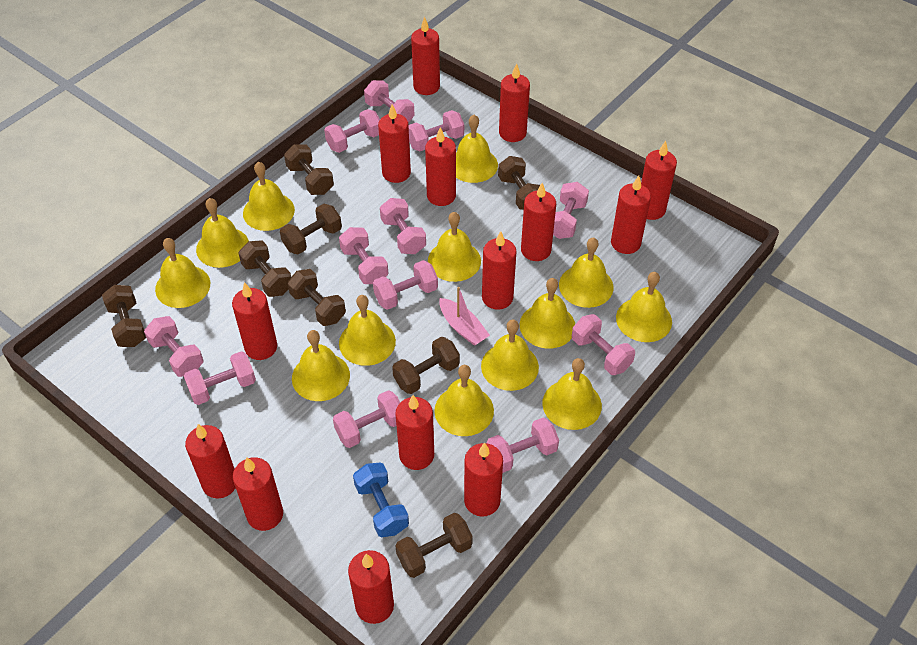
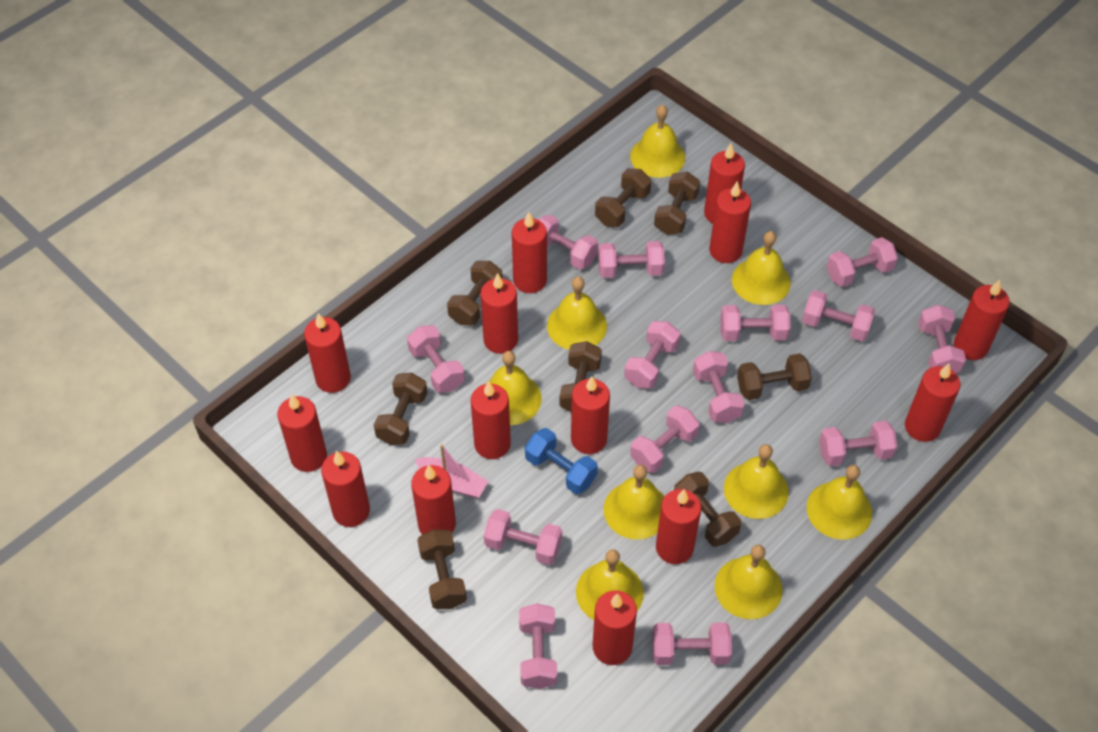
pink dumbbell: 12 -> 14
yellow bell: 13 -> 9

